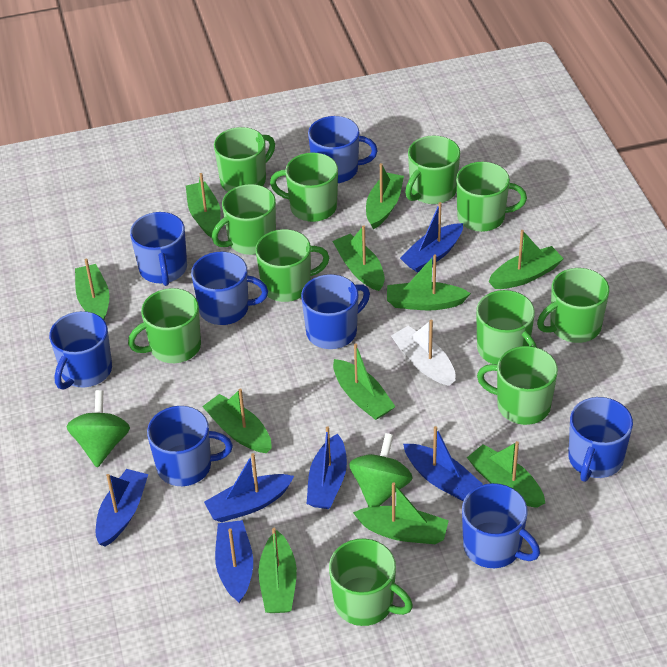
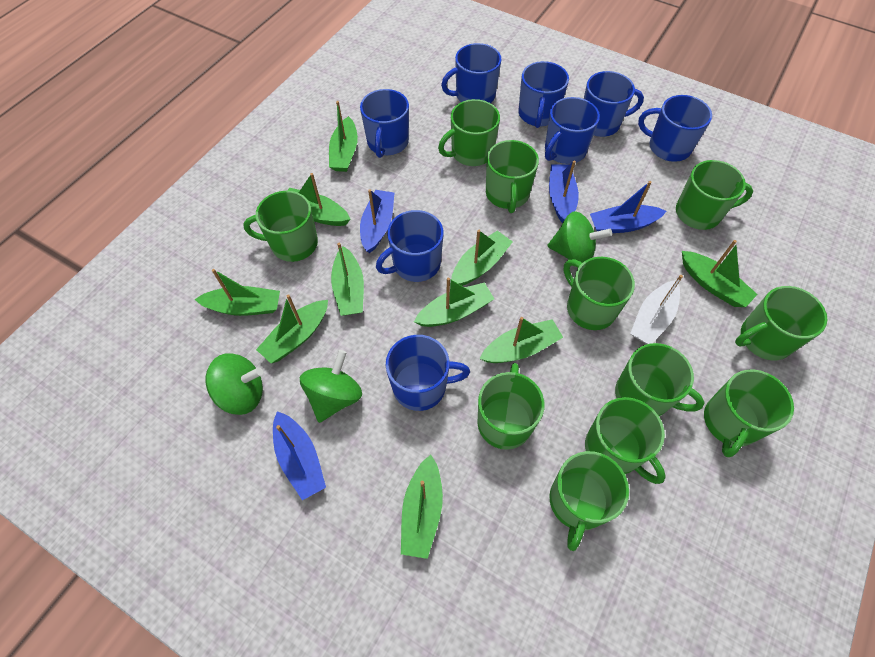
blue boat: 6 -> 4
green boat: 11 -> 10
green spinning top: 2 -> 3

